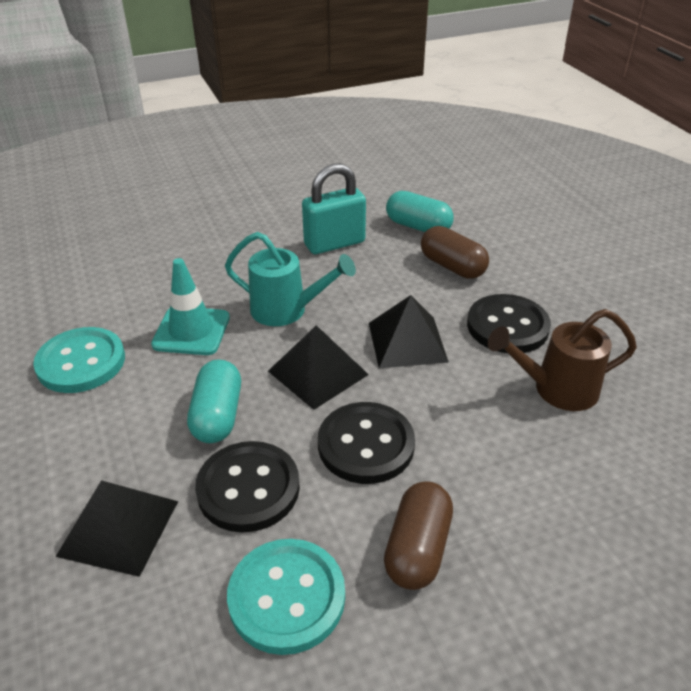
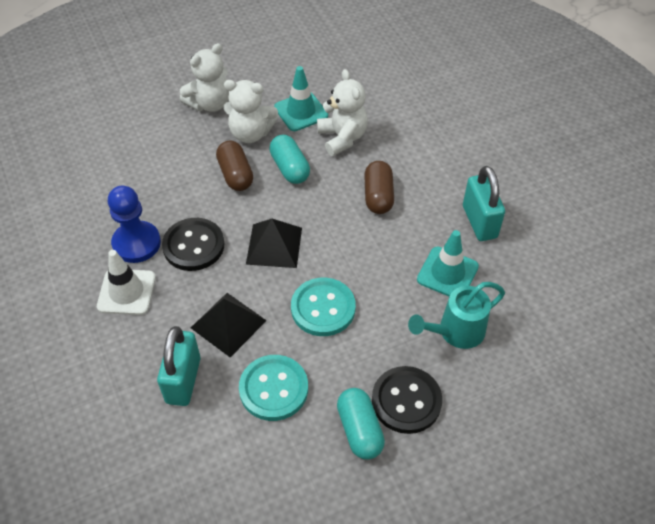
black button: 3 -> 2
black pyramid: 3 -> 2
blue pawn: 0 -> 1
brown watering can: 1 -> 0
turquoise padlock: 1 -> 2
turquoise traffic cone: 1 -> 2
white teddy bear: 0 -> 3
white traffic cone: 0 -> 1

